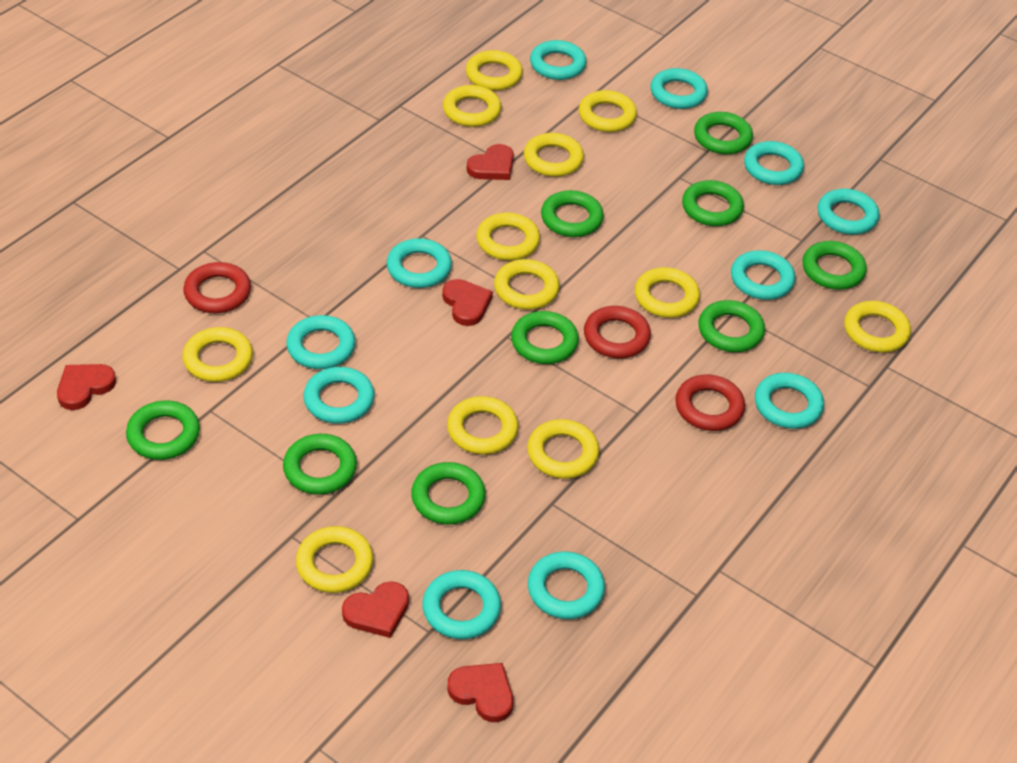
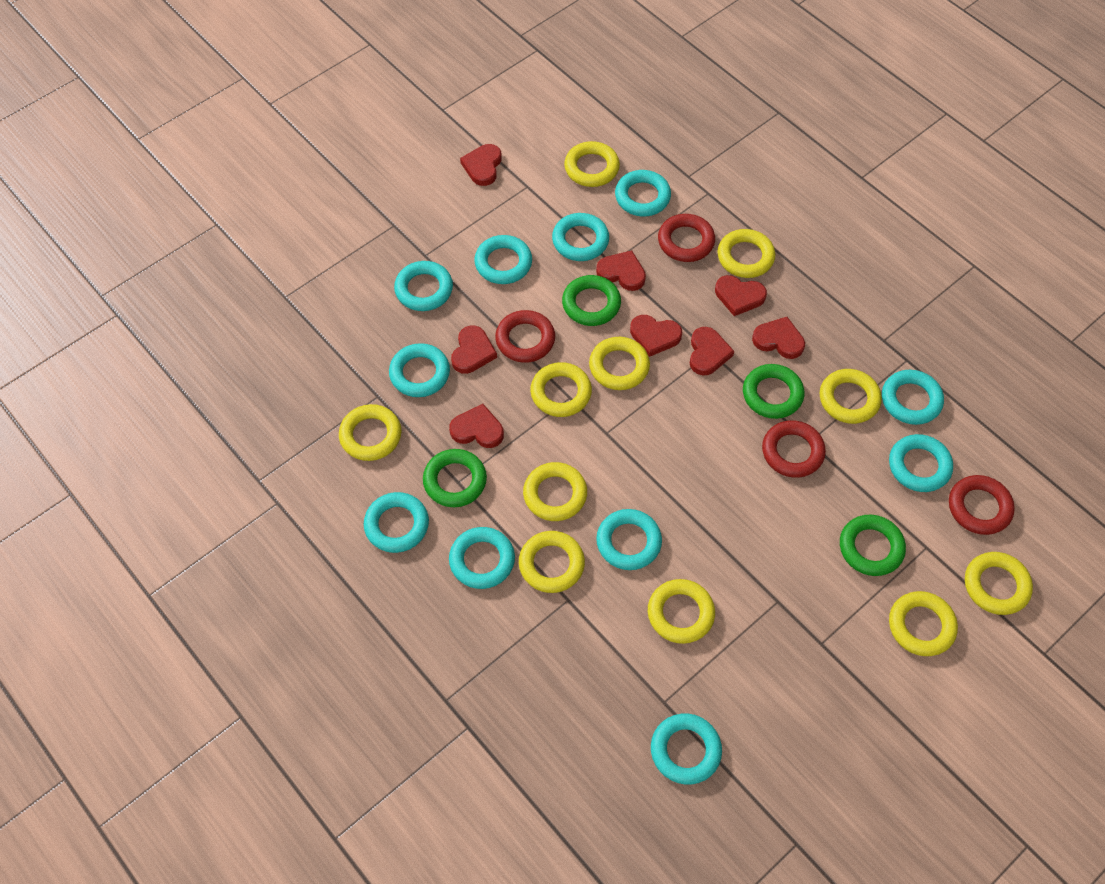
green ring: 9 -> 4
red heart: 5 -> 8
red ring: 3 -> 4
yellow ring: 12 -> 11

